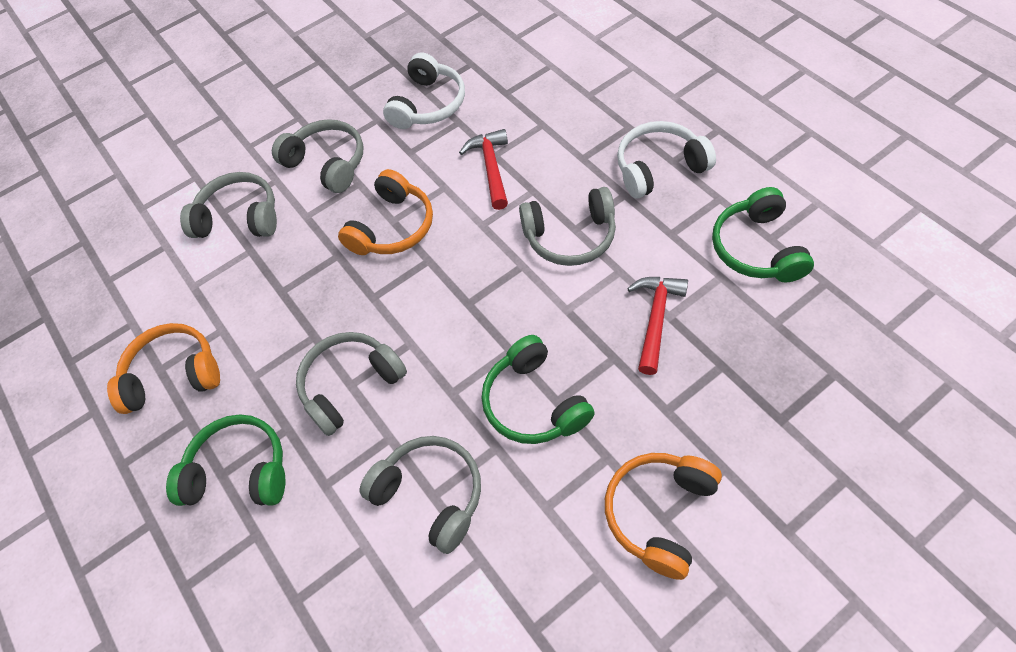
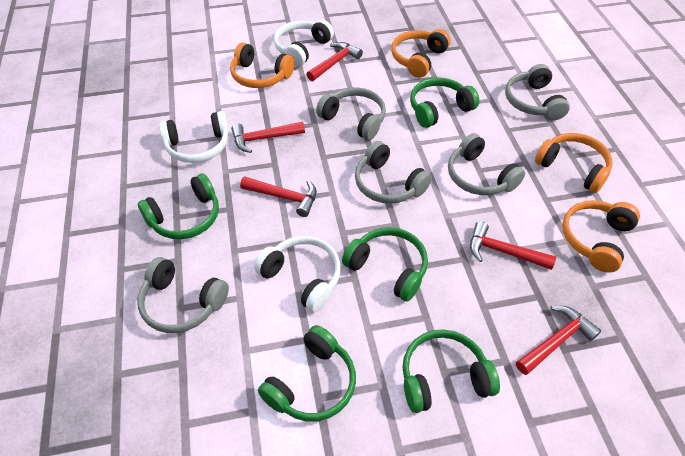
green headphones: 3 -> 5
orange headphones: 3 -> 4
red hammer: 2 -> 5
white headphones: 2 -> 3

